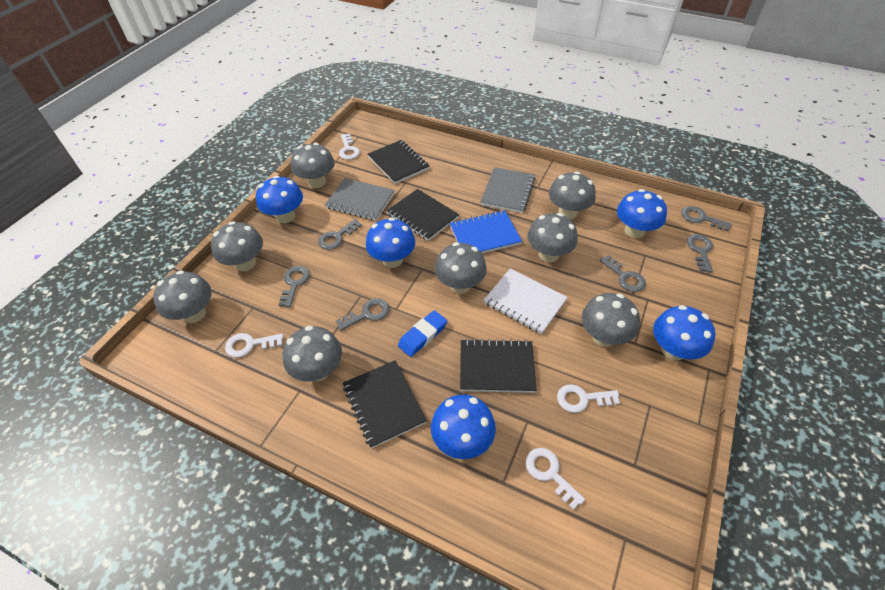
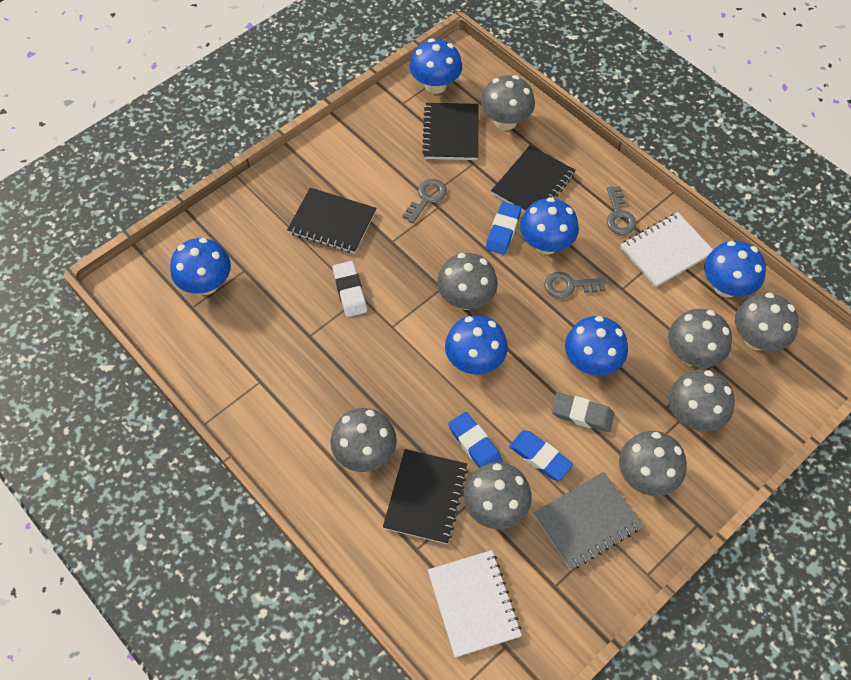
blue eraser: 1 -> 3
blue mushroom: 5 -> 6
blue notebook: 1 -> 0
grey eraser: 0 -> 1
grey key: 6 -> 3
grey notebook: 2 -> 1
white eraser: 0 -> 1
white key: 4 -> 0
white notebook: 1 -> 2

